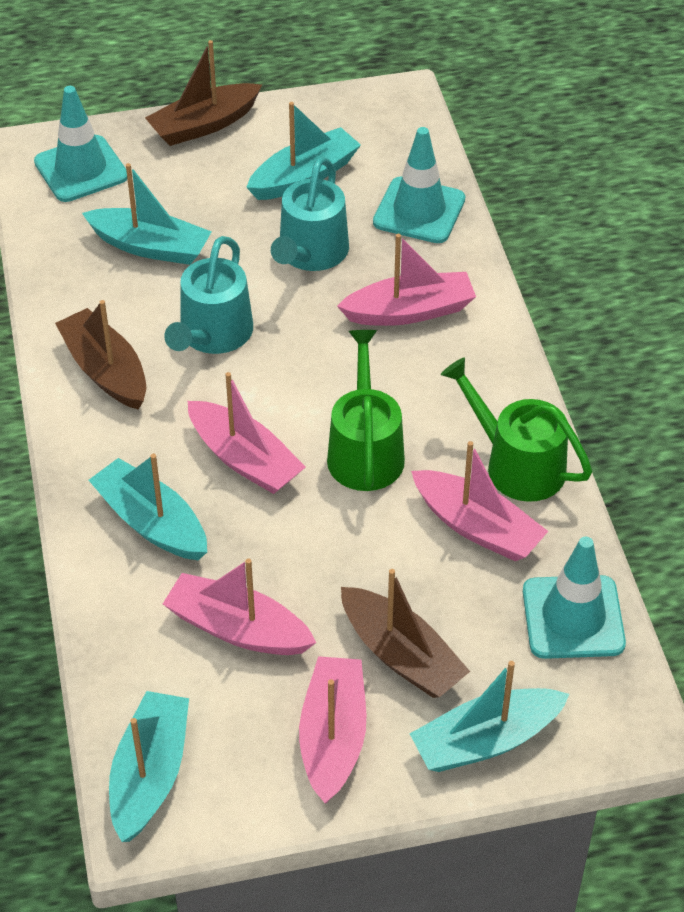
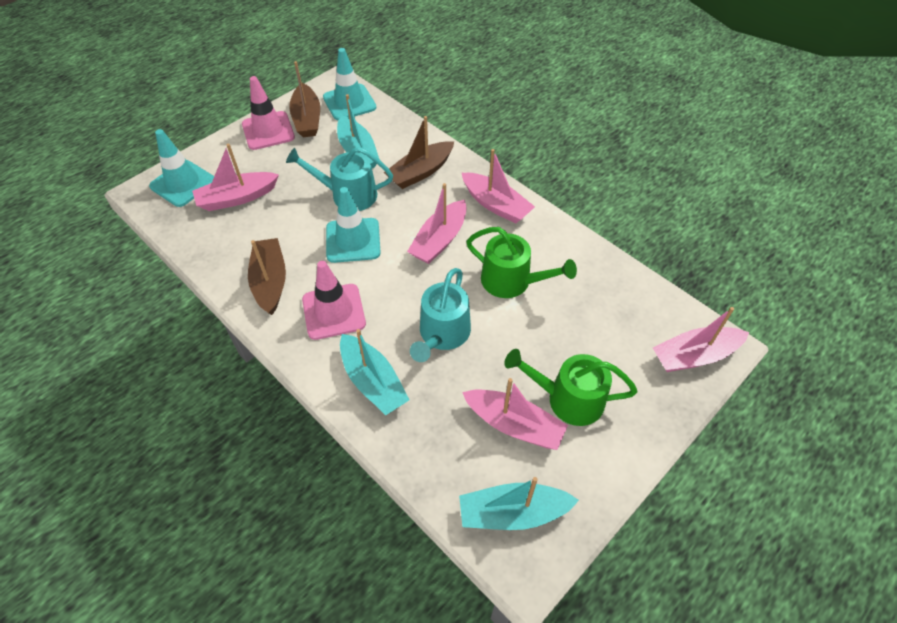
pink traffic cone: 0 -> 2
turquoise boat: 5 -> 3

